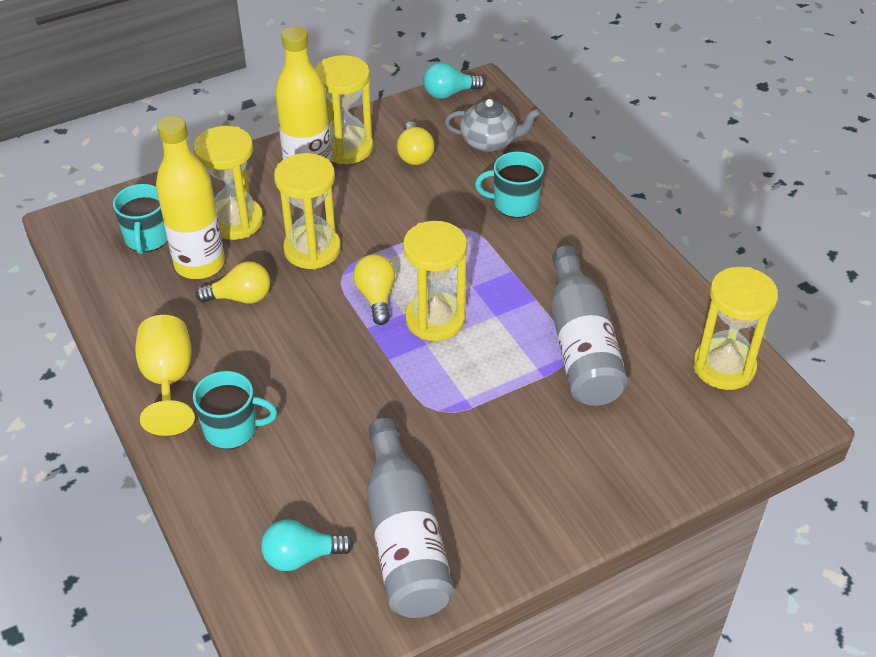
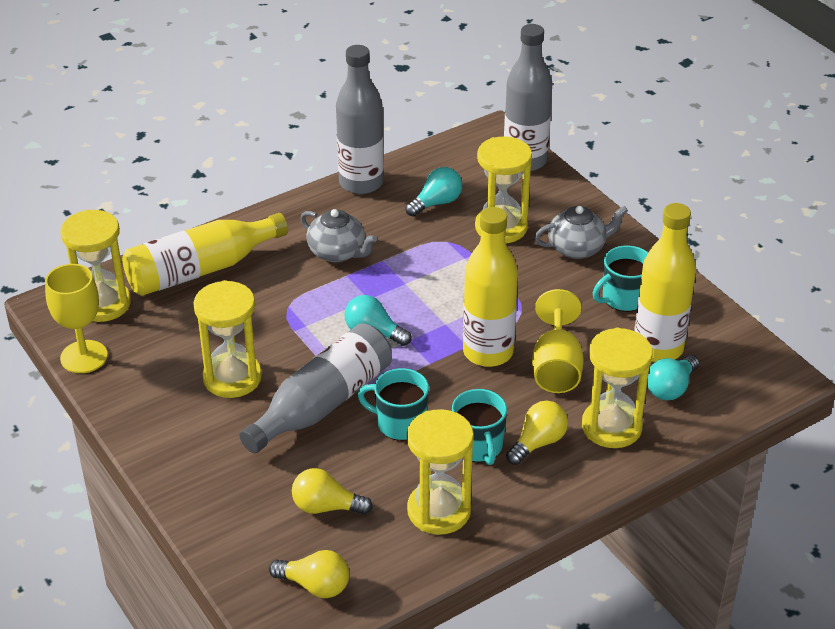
grey bottle: 2 -> 3
grey teapot: 1 -> 2
turquoise light bulb: 2 -> 3
yellow bottle: 2 -> 3
yellow goblet: 1 -> 2

